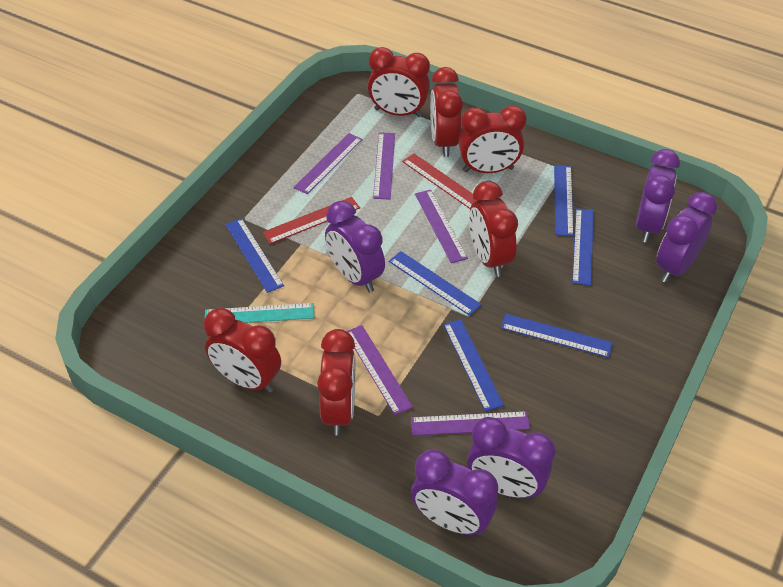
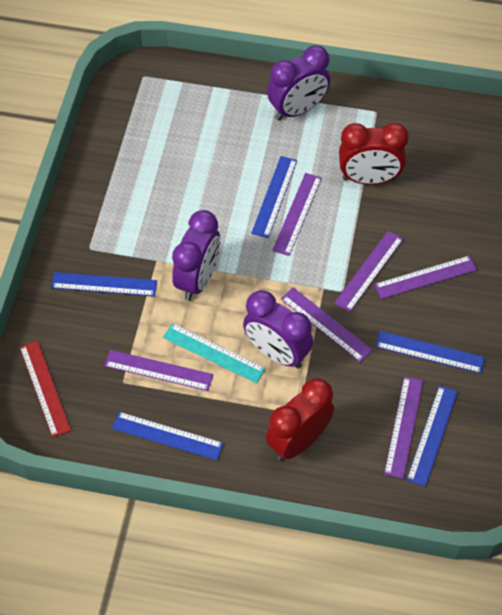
blue ruler: 6 -> 5
purple clock: 5 -> 3
purple ruler: 5 -> 6
red clock: 6 -> 2
red ruler: 2 -> 1

